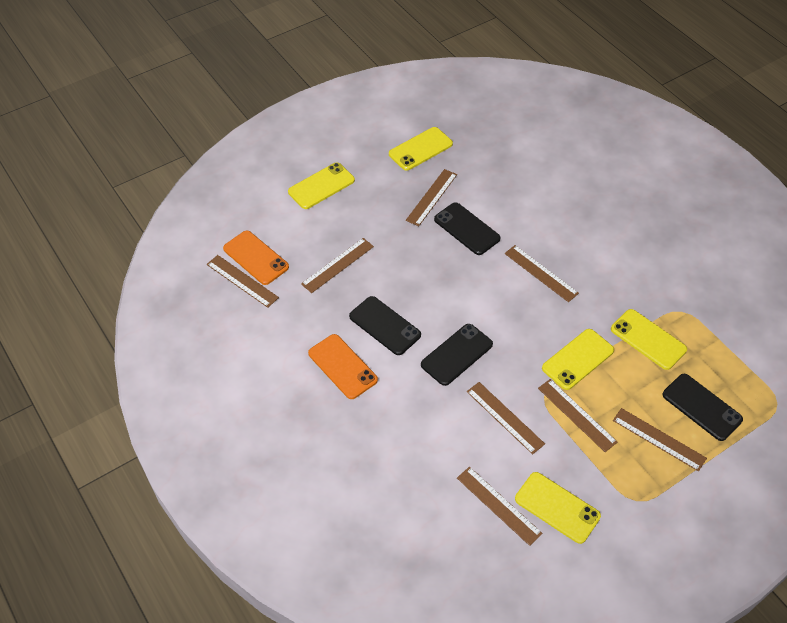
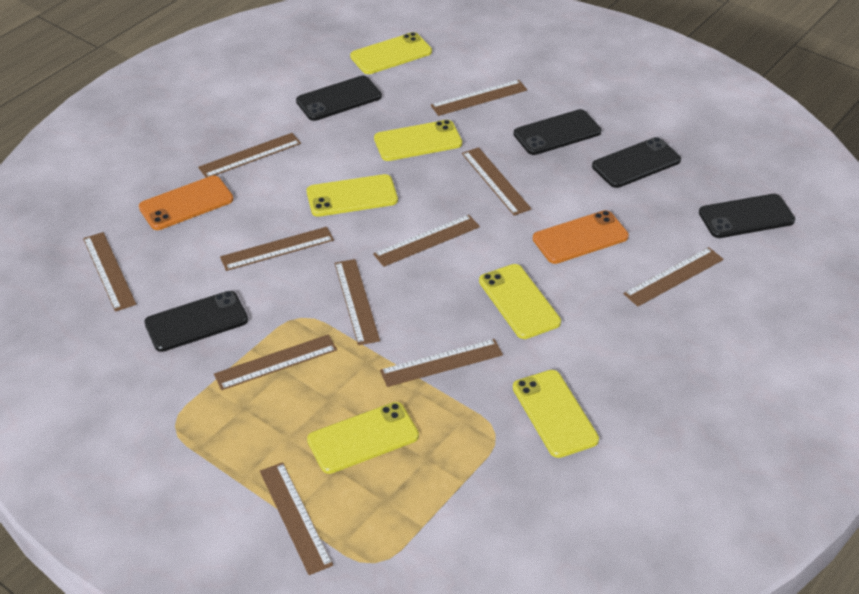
black phone: 4 -> 5
brown ruler: 8 -> 11
yellow phone: 5 -> 6

